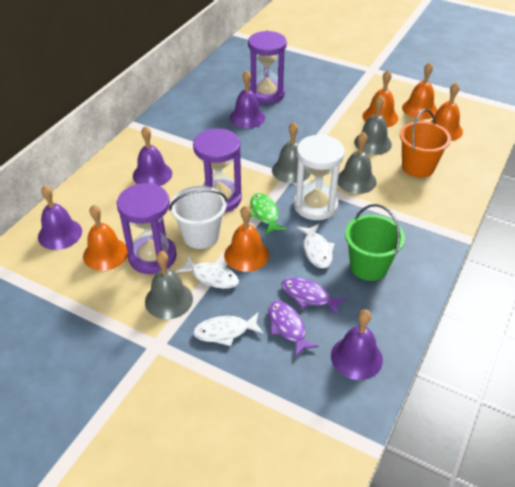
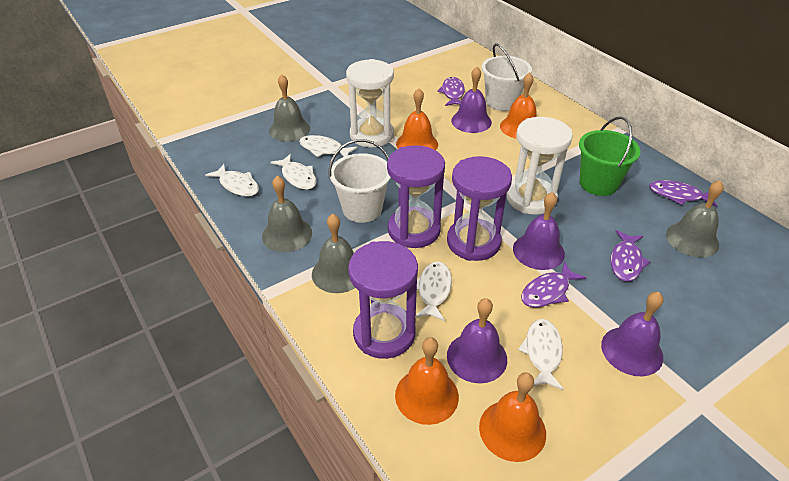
green fish: 1 -> 0
orange bell: 5 -> 4
orange bucket: 1 -> 0
purple fish: 2 -> 4
white bucket: 1 -> 2
white fish: 3 -> 5
white hourglass: 1 -> 2

